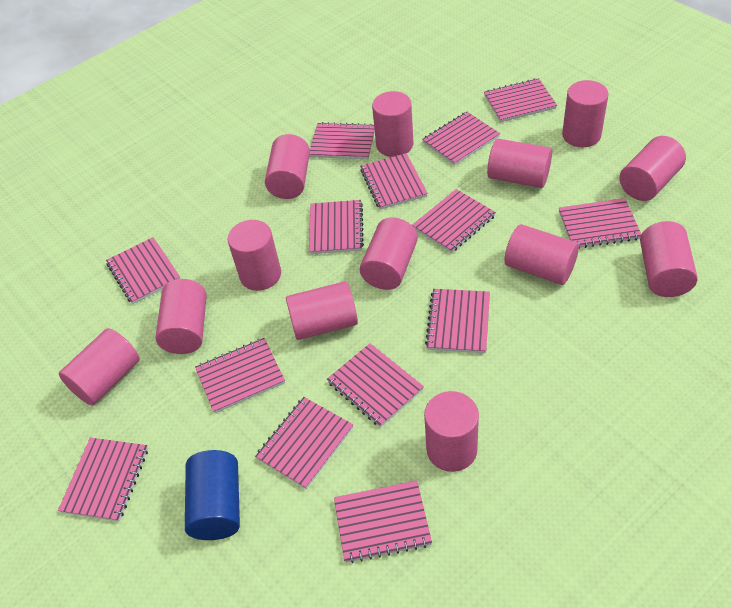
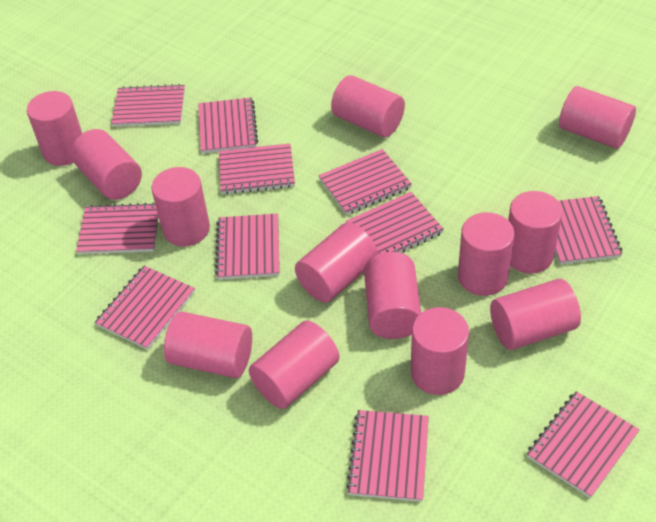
blue cylinder: 1 -> 0
pink notebook: 14 -> 11

